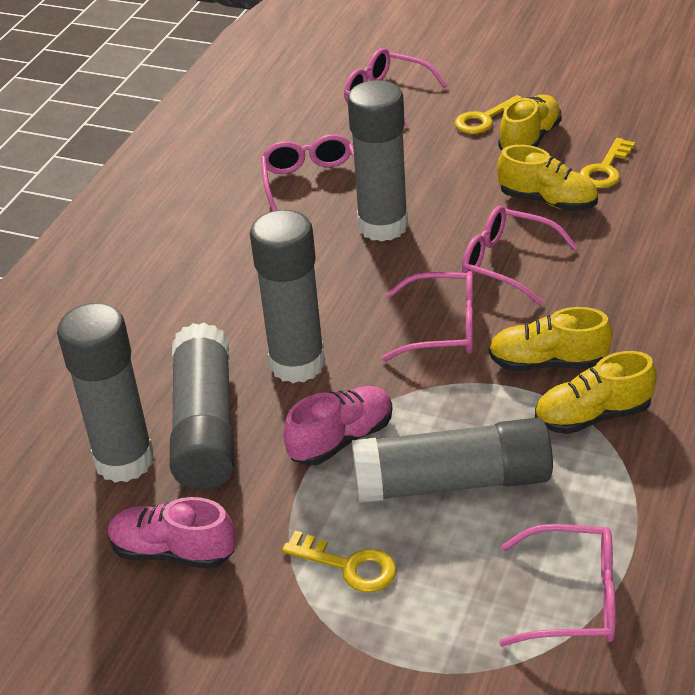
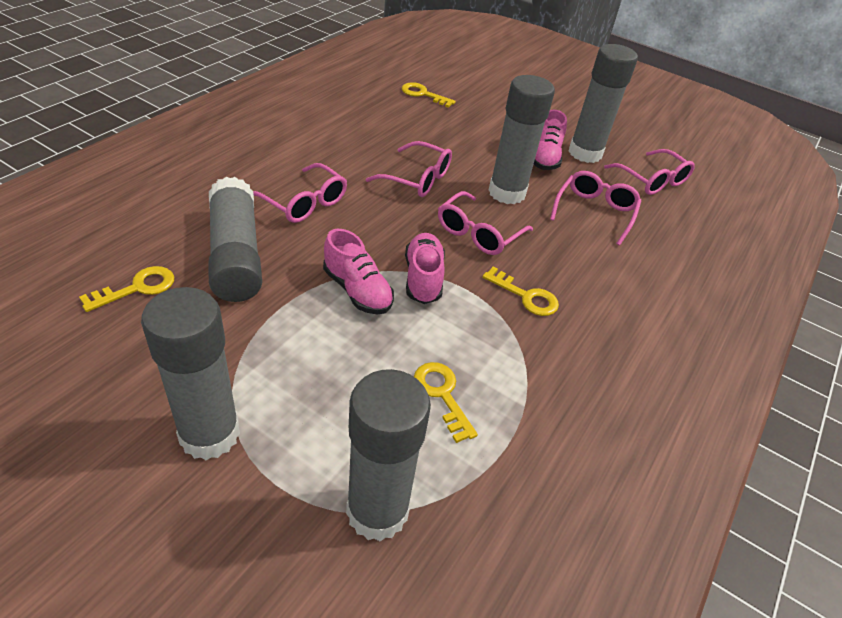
pink shoe: 2 -> 3
yellow key: 3 -> 4
yellow shoe: 4 -> 0

